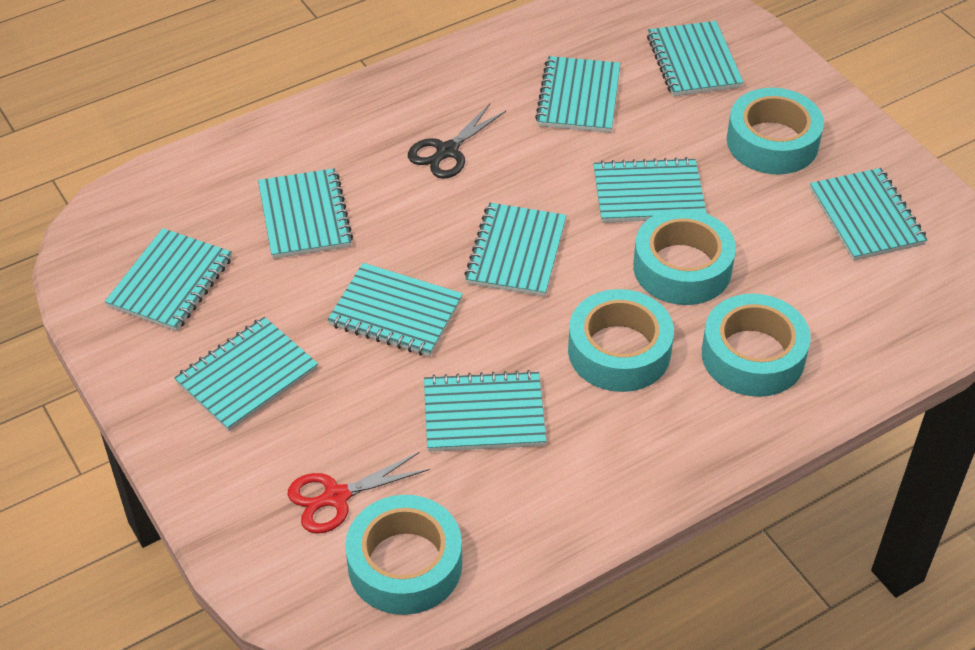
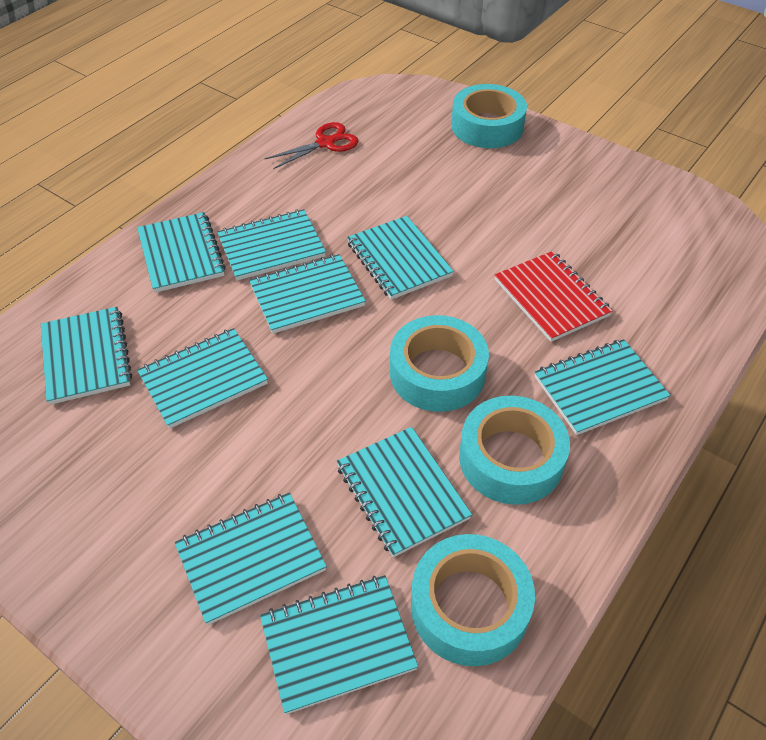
black scissors: 1 -> 0
red notebook: 0 -> 1
turquoise tape: 5 -> 4

